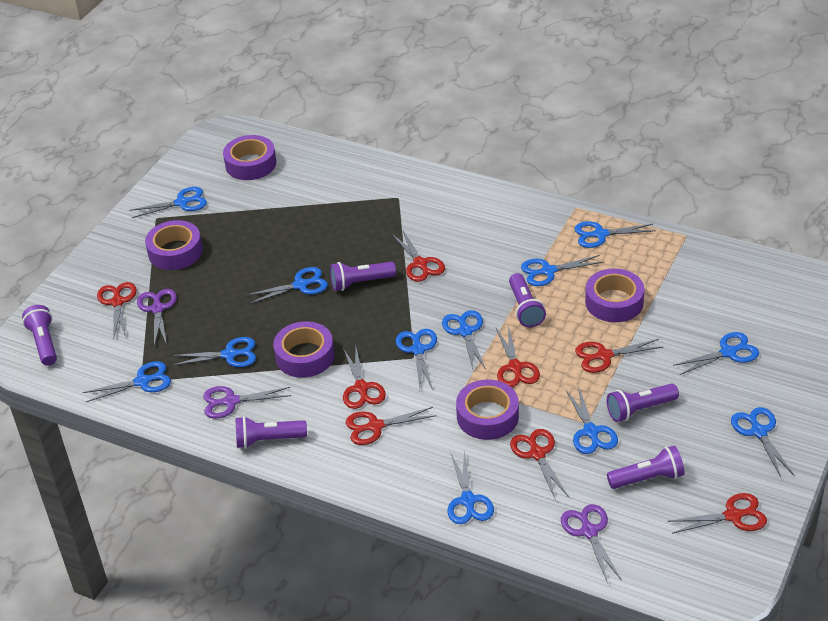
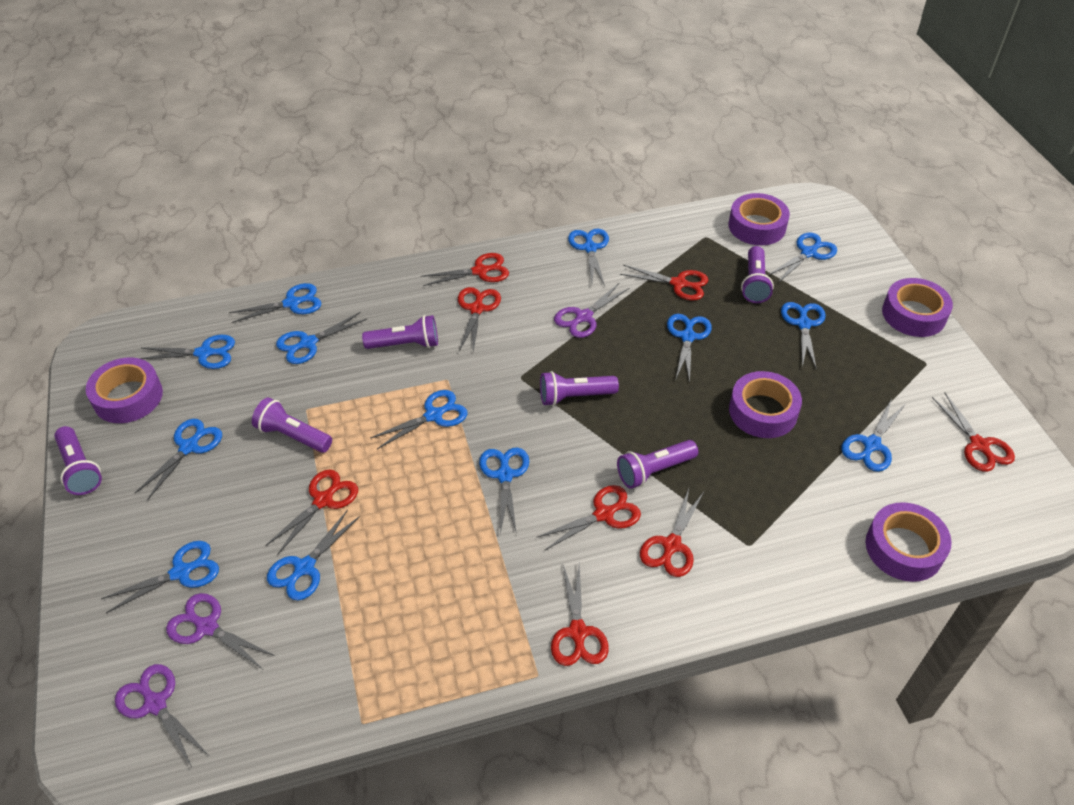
blue scissors: 12 -> 13

